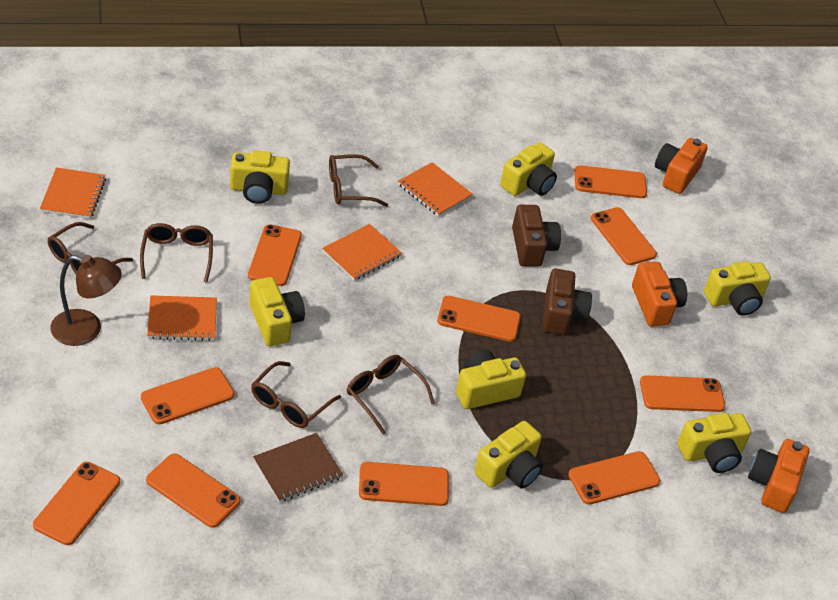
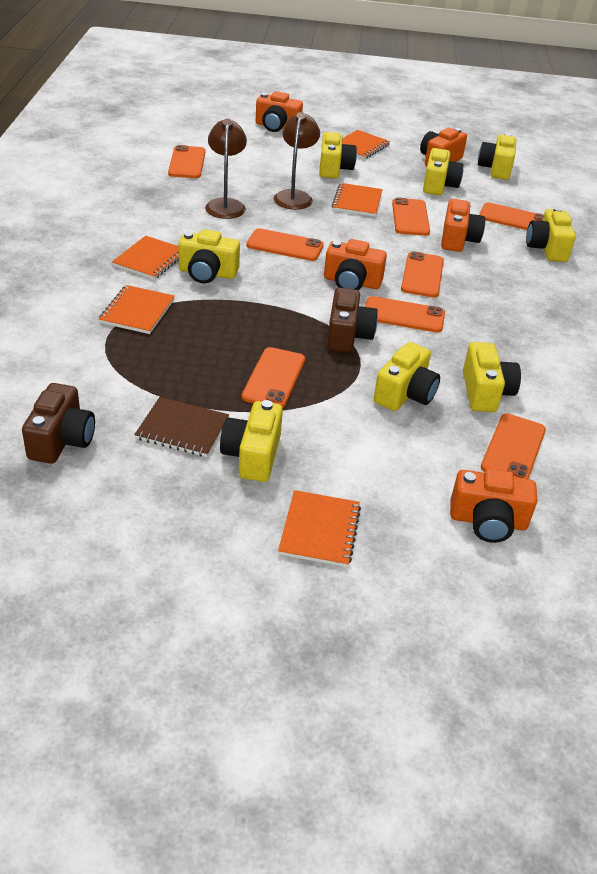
brown glasses: 5 -> 0
brown lamp: 1 -> 2
orange camera: 3 -> 5
orange notebook: 4 -> 5
orange phone: 10 -> 8
yellow camera: 7 -> 8

